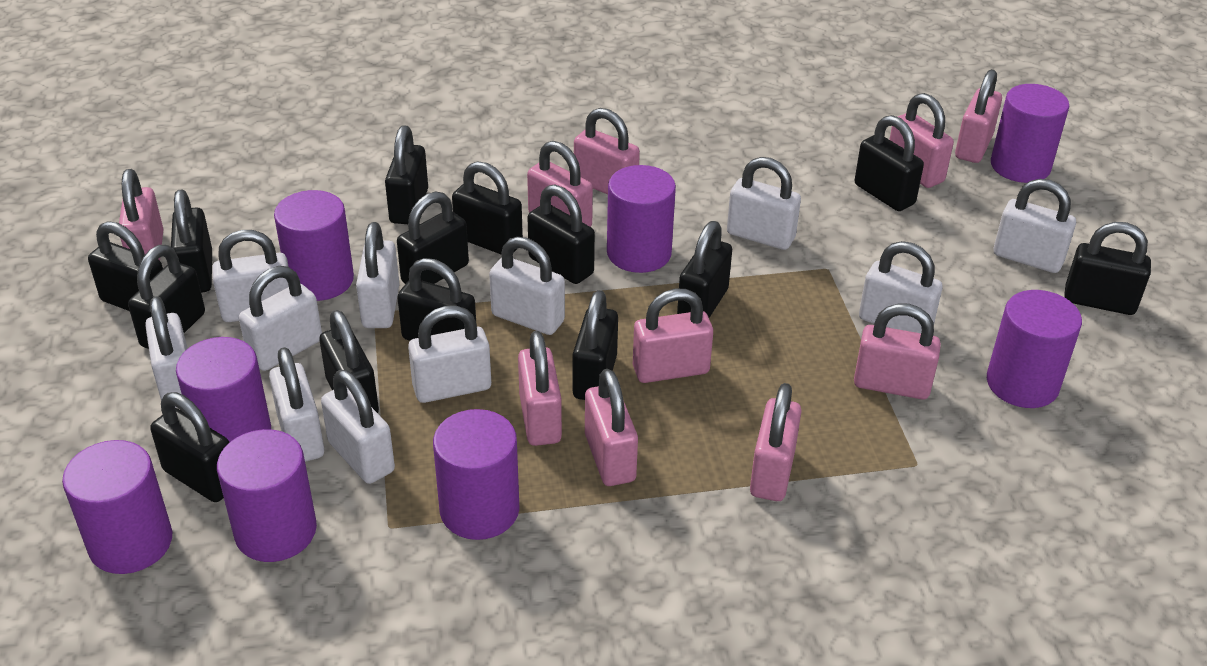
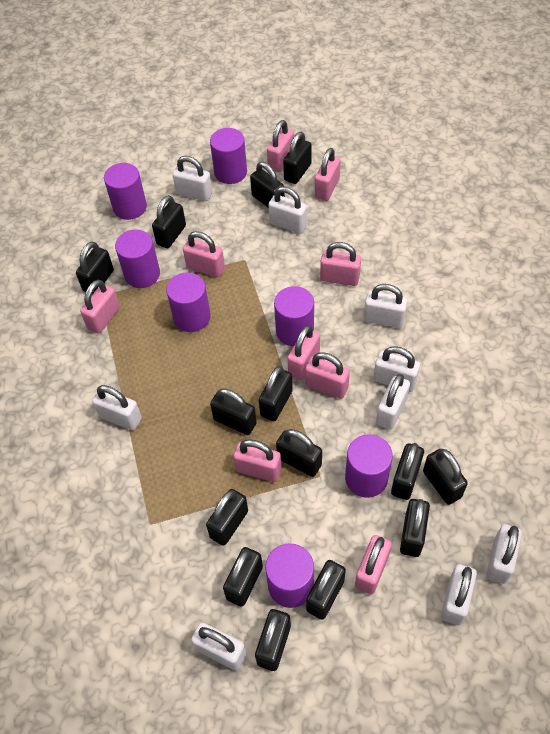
pink padlock: 10 -> 9
purple cylinder: 8 -> 7
white padlock: 11 -> 9

